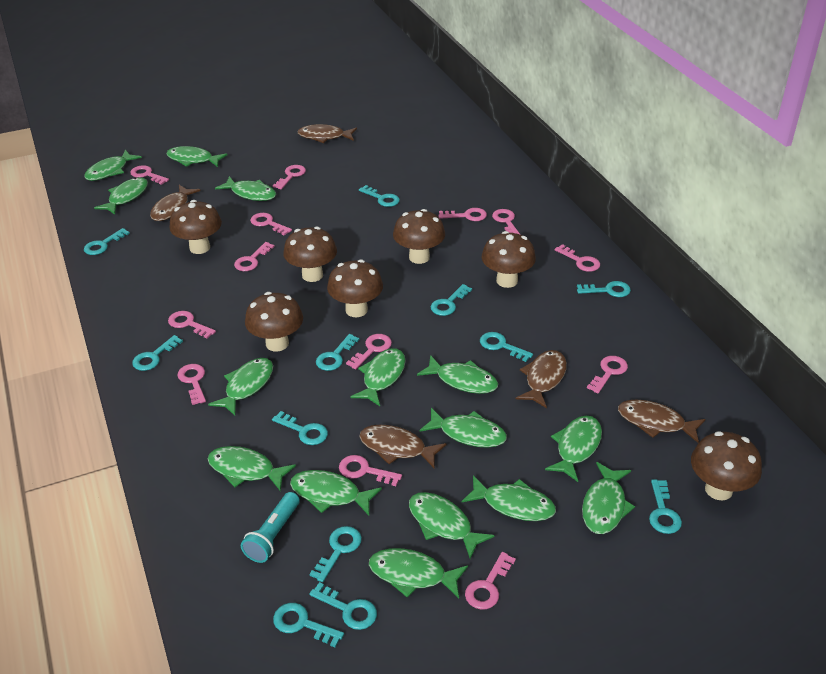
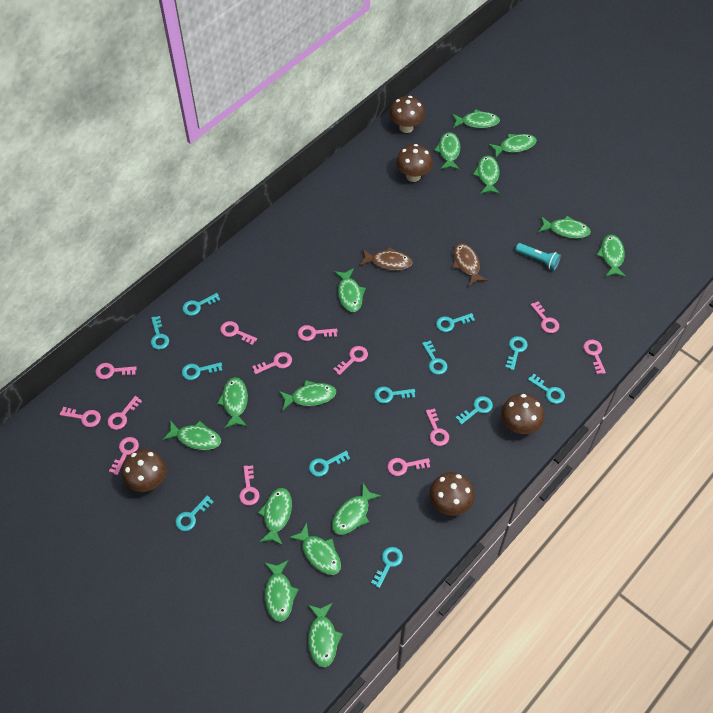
brown fish: 5 -> 2
brown mushroom: 7 -> 5

